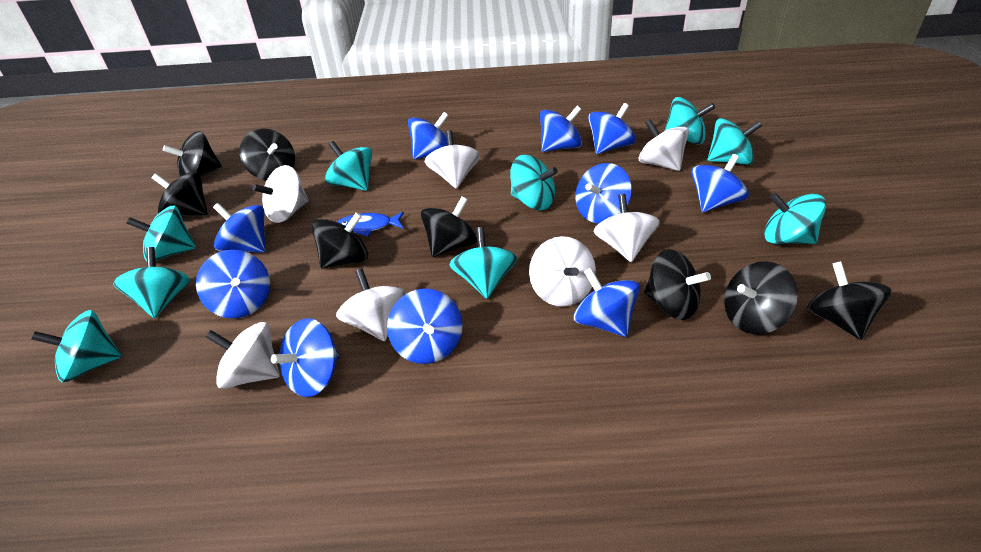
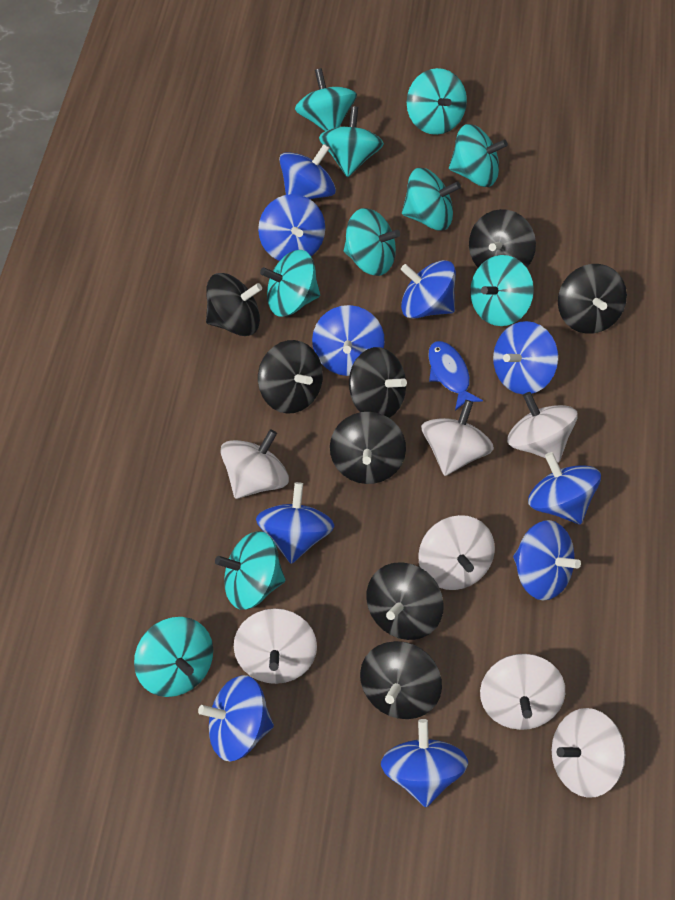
turquoise spinning top: 9 -> 10

